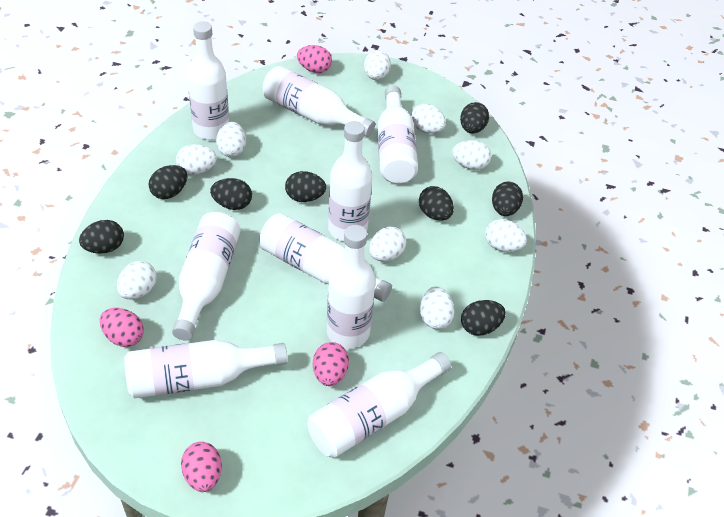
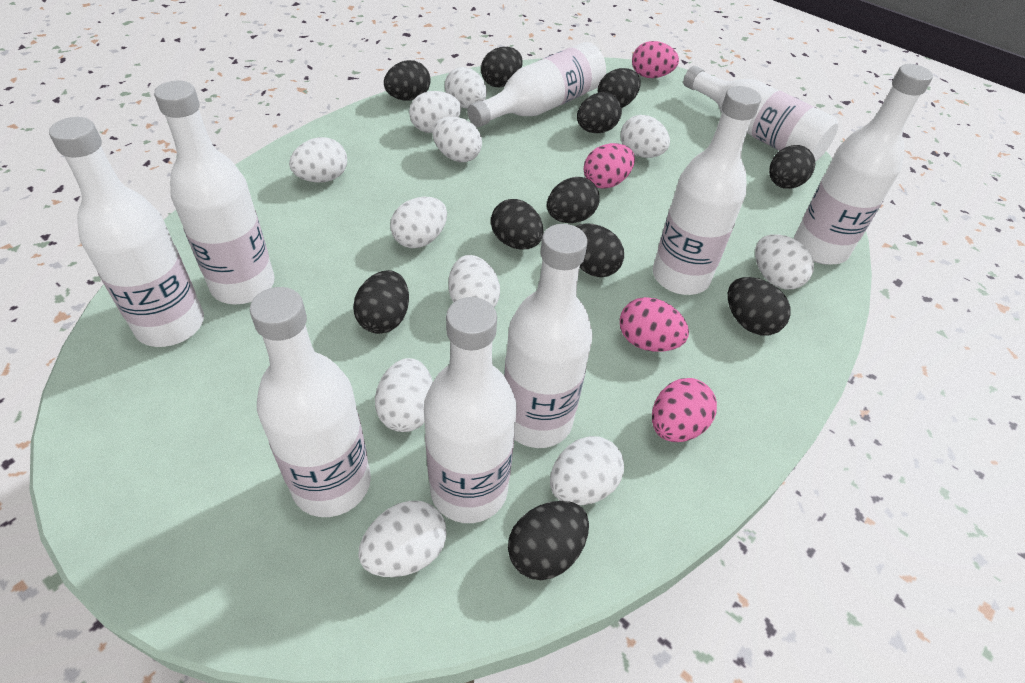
black egg: 8 -> 11
white egg: 9 -> 11

